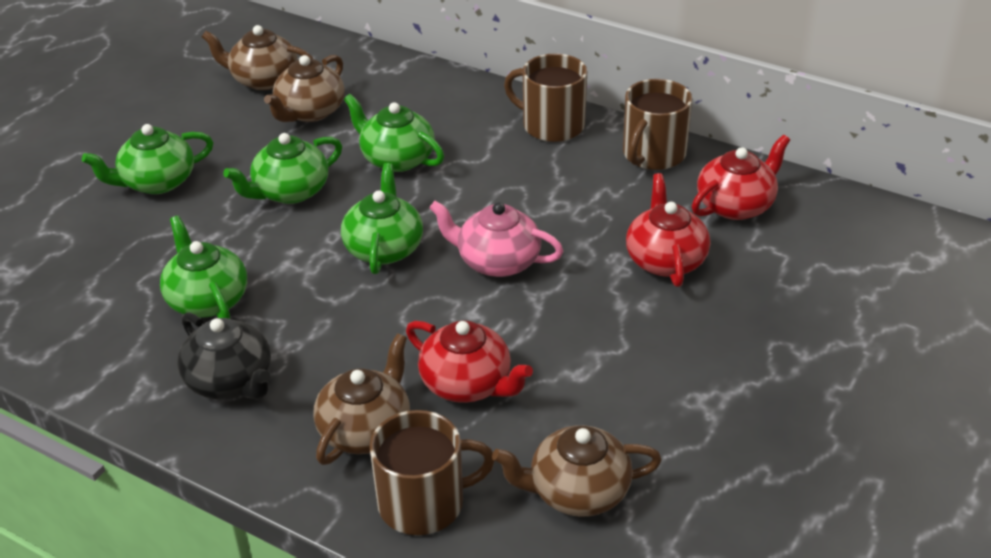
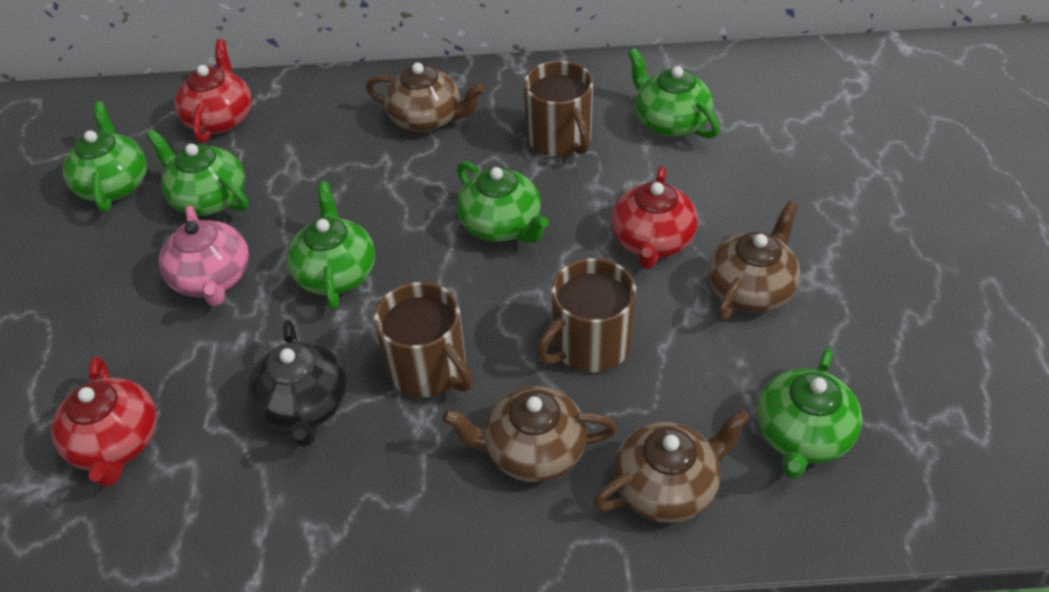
green teapot: 5 -> 6

